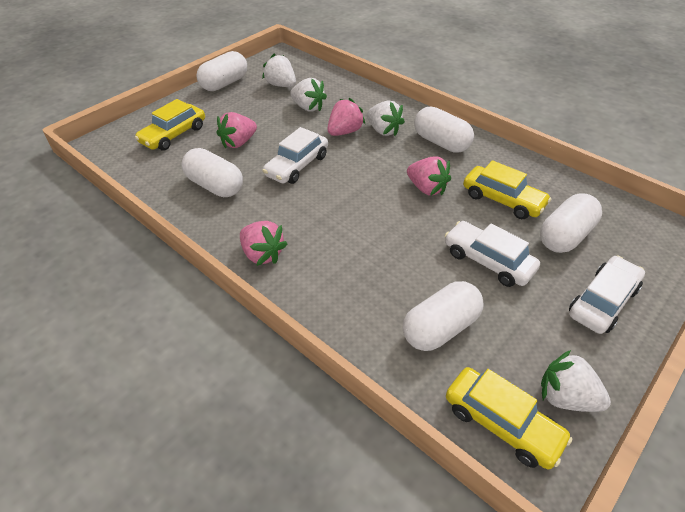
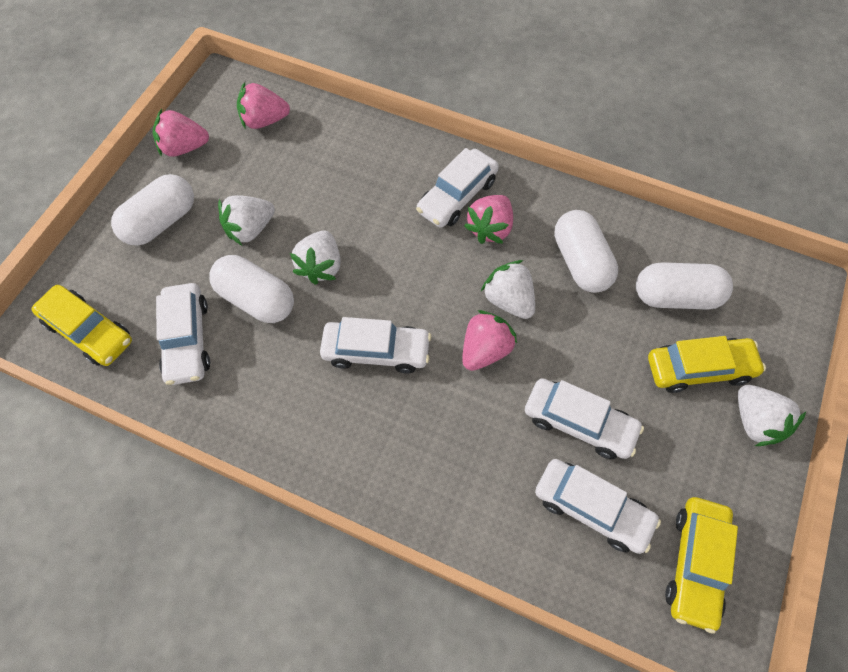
white capsule: 5 -> 4
white car: 3 -> 5

